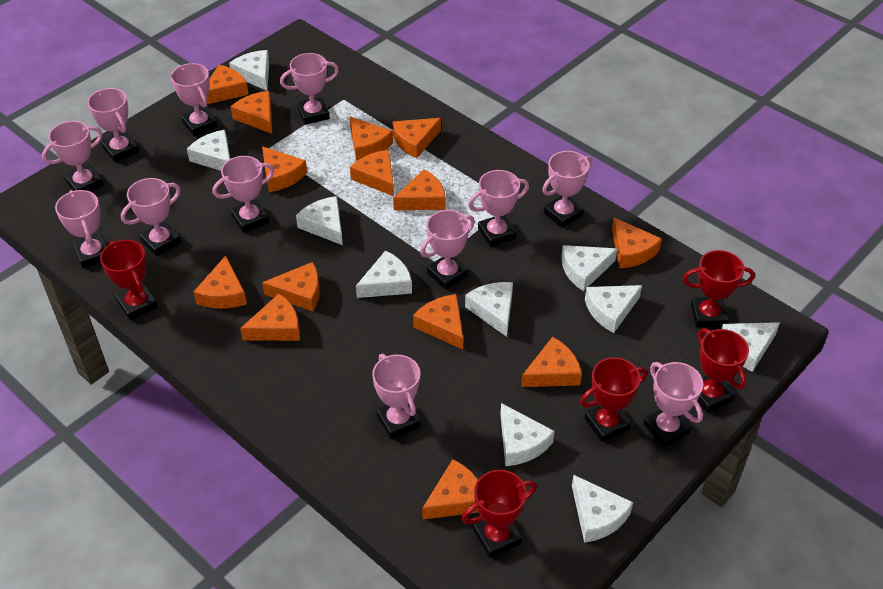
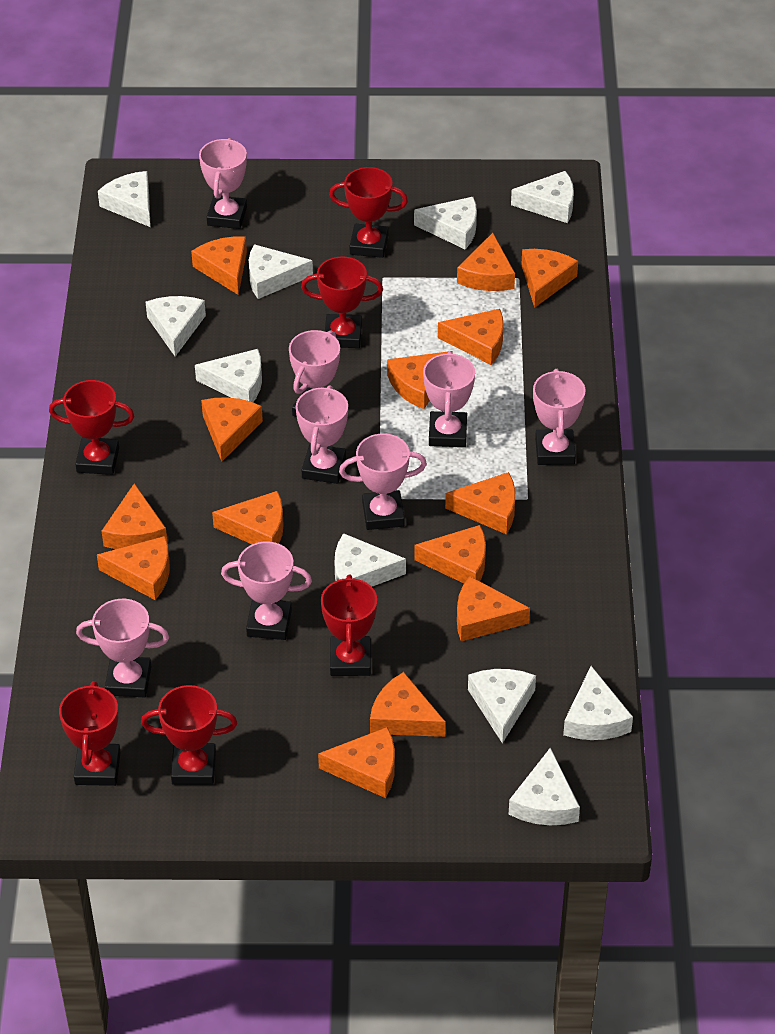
pink trophy: 12 -> 8
red trophy: 5 -> 6

